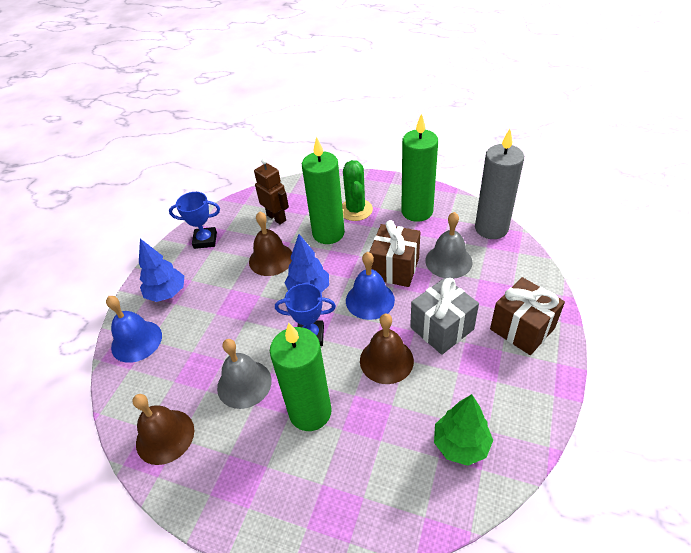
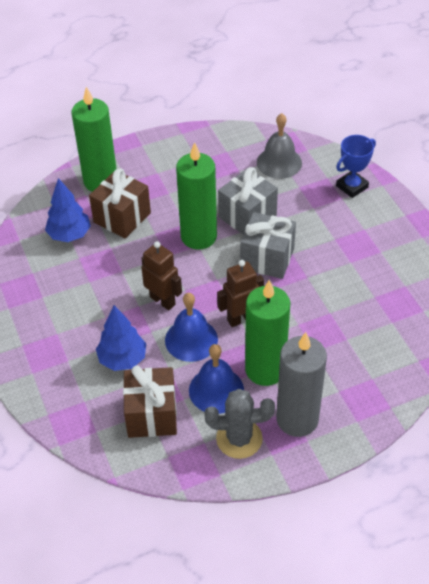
blue trophy: 2 -> 1
brown bell: 3 -> 0
brown robot: 1 -> 2
green cactus: 1 -> 0
green tree: 1 -> 0
grey bell: 2 -> 1
grey cactus: 0 -> 1
grey gift: 1 -> 2

